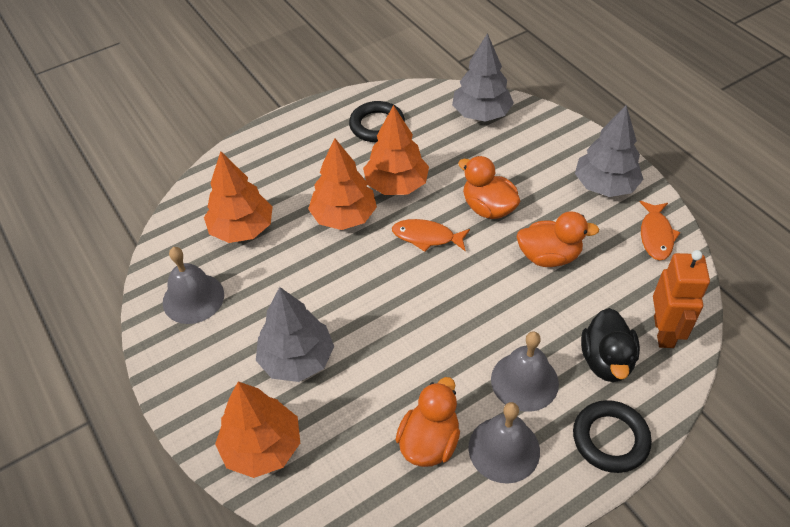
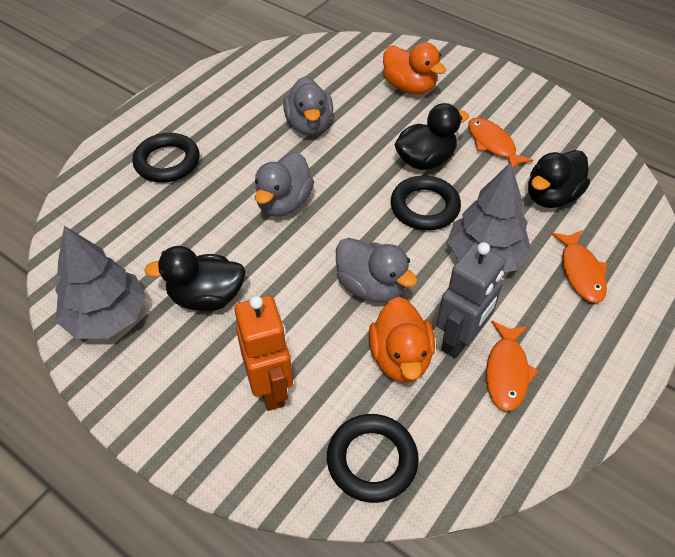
black duck: 1 -> 3
black ring: 2 -> 3
grey bell: 3 -> 0
grey duck: 0 -> 3
grey robot: 0 -> 1
grey tree: 3 -> 2
orange duck: 3 -> 2
orange fish: 2 -> 3
orange tree: 4 -> 0

